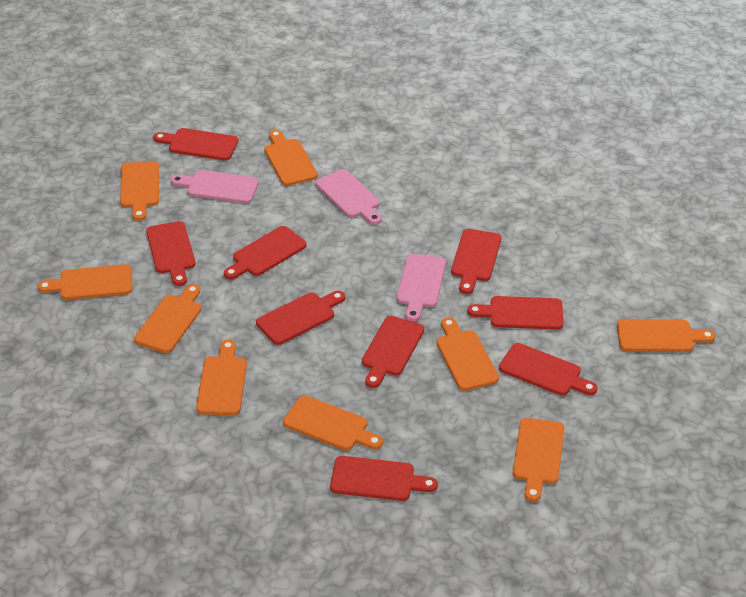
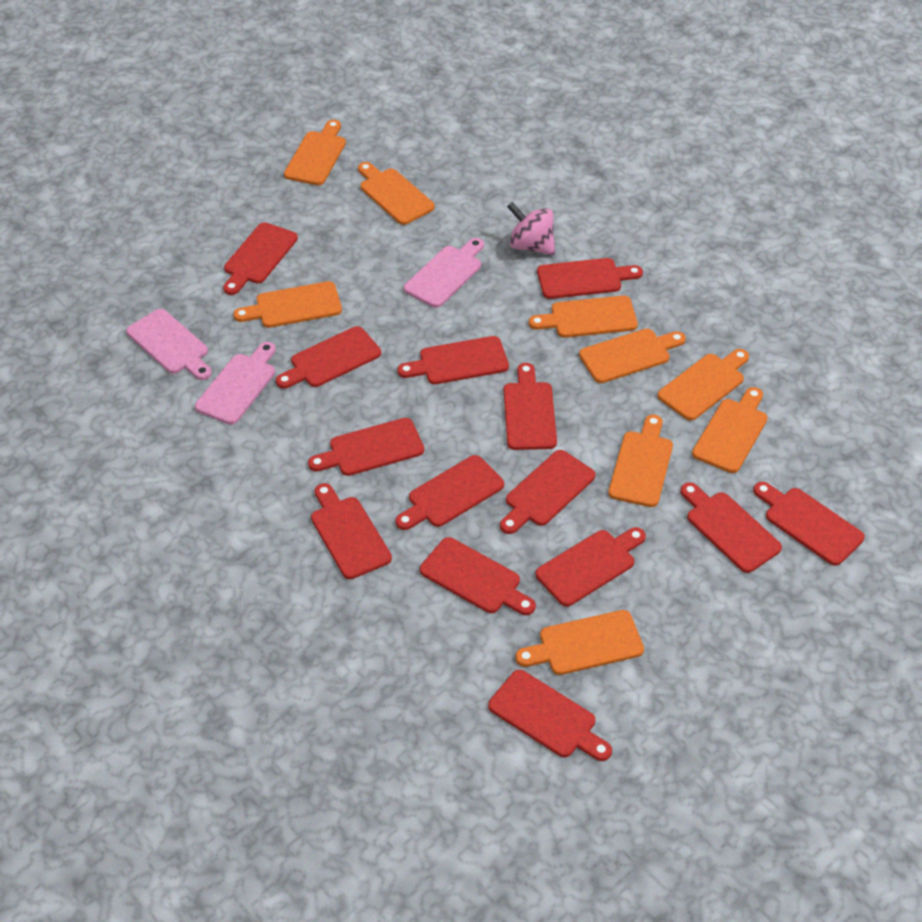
pink spinning top: 0 -> 1
red cutting board: 9 -> 14

